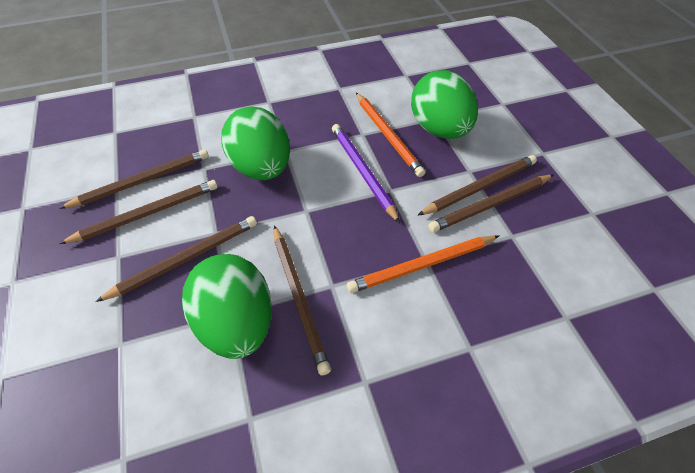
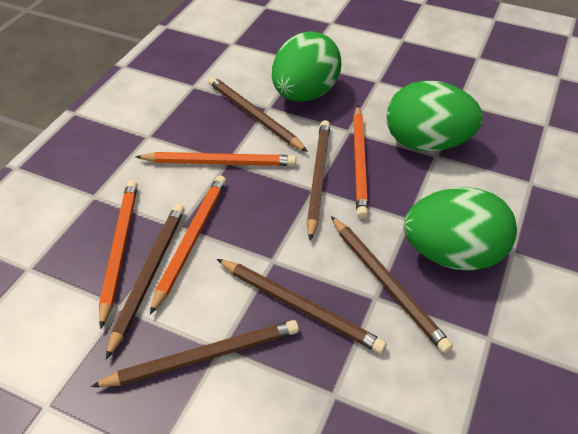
orange pencil: 2 -> 4
purple pencil: 1 -> 0

